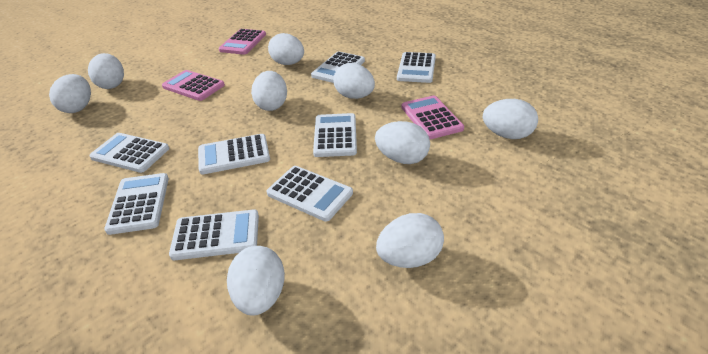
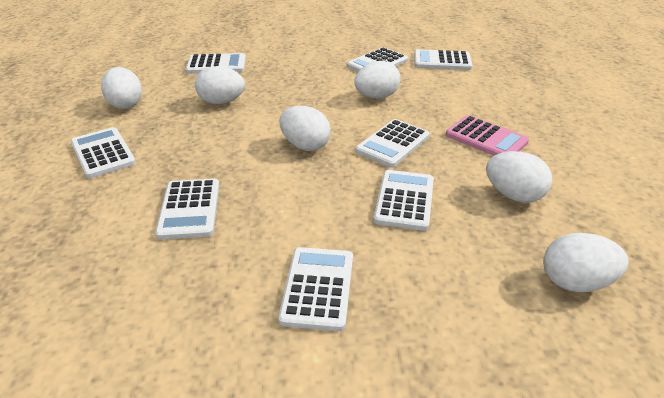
pink calculator: 3 -> 1
white egg: 9 -> 6

